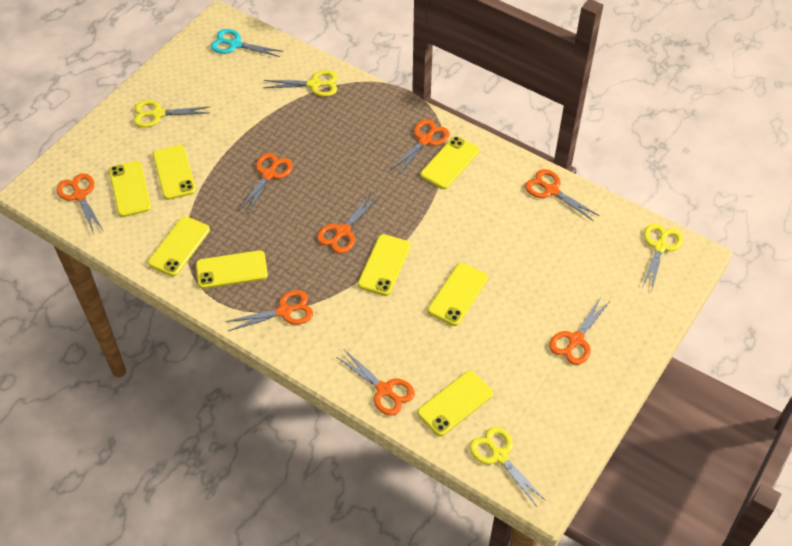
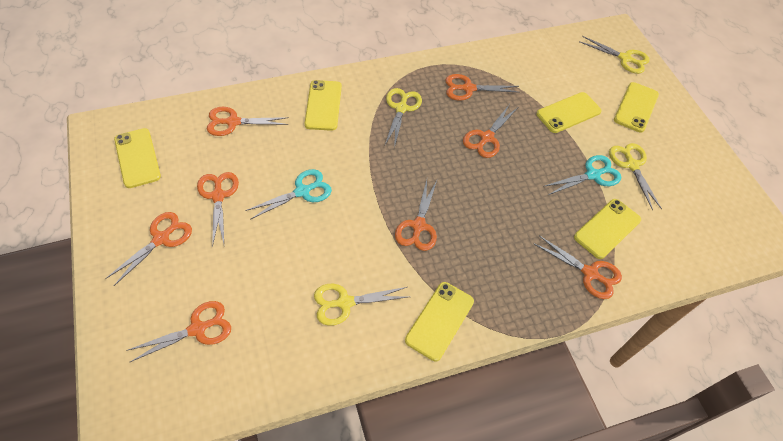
turquoise scissors: 1 -> 2
yellow phone: 8 -> 6

